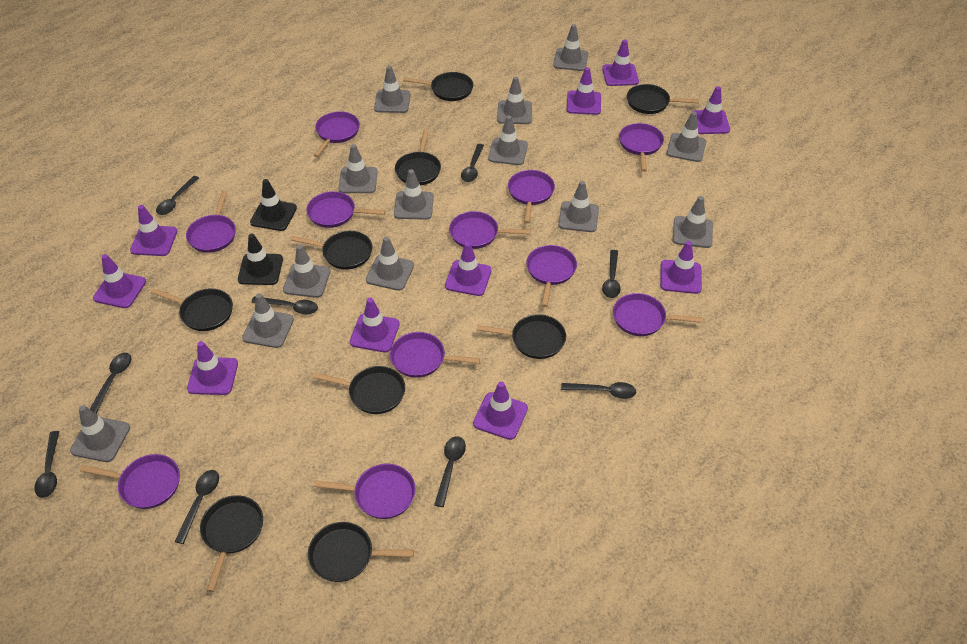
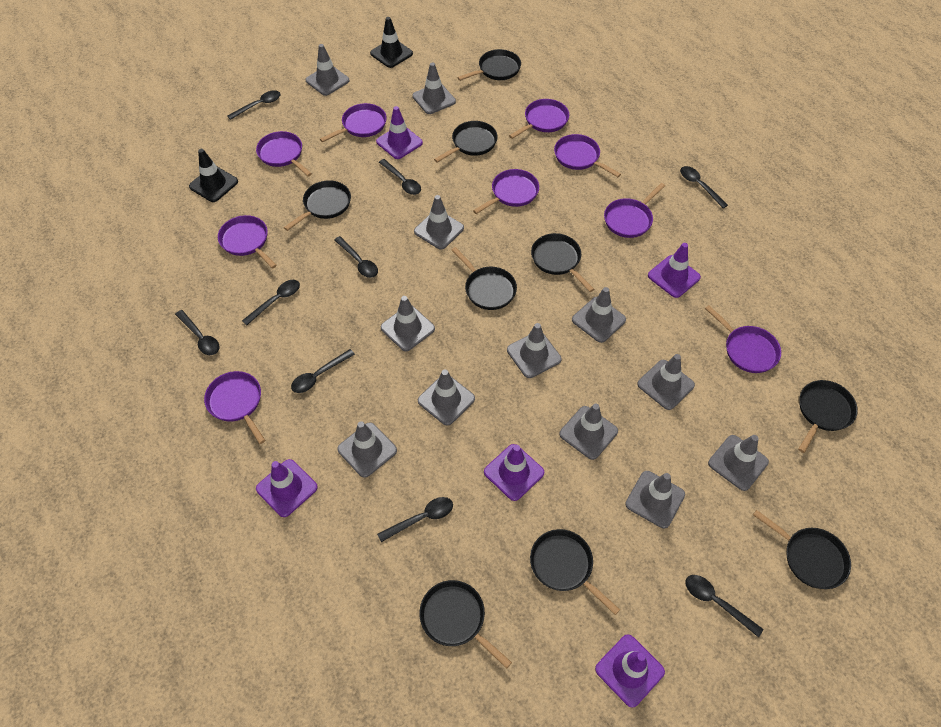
grey traffic cone: 13 -> 12
purple pan: 11 -> 9
purple traffic cone: 10 -> 5

